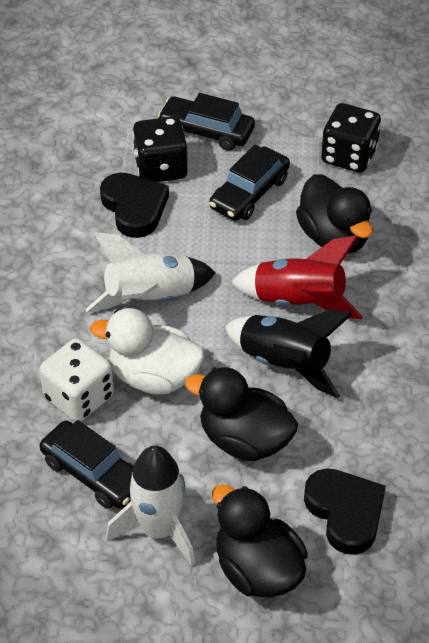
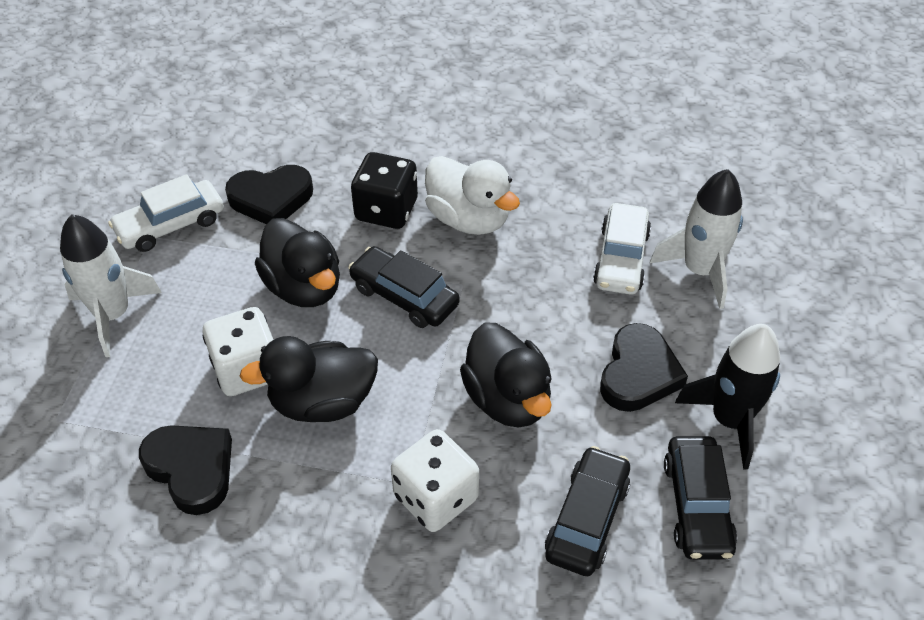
black dice: 2 -> 1
black heart: 2 -> 3
red rocket: 1 -> 0
white car: 0 -> 2
white dice: 1 -> 2

